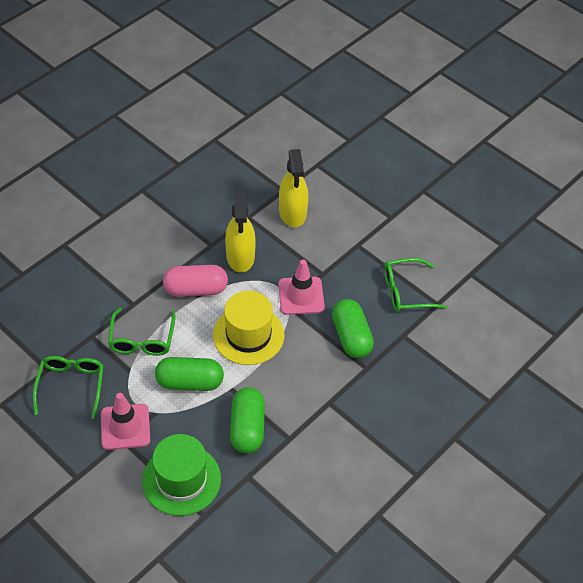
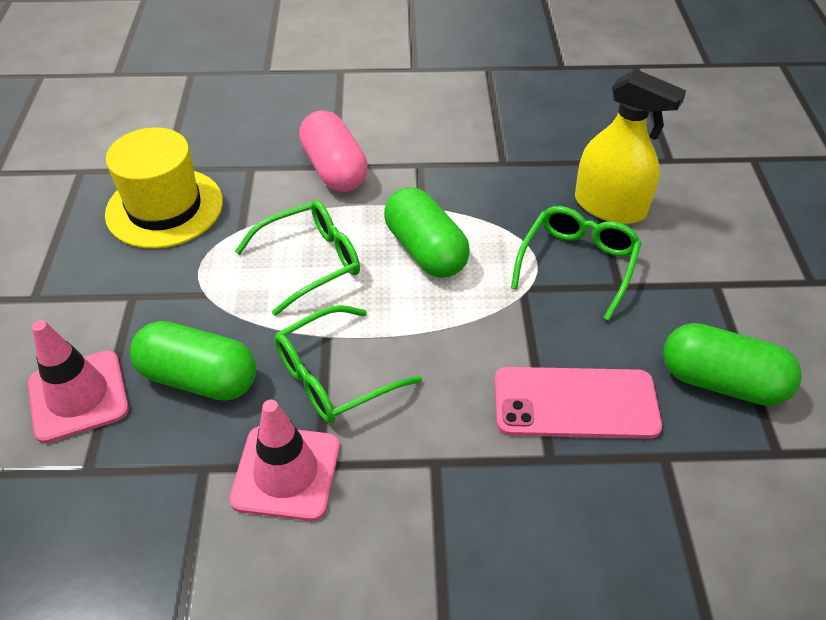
green hat: 1 -> 0
pink phone: 0 -> 1
yellow spray bottle: 2 -> 1

